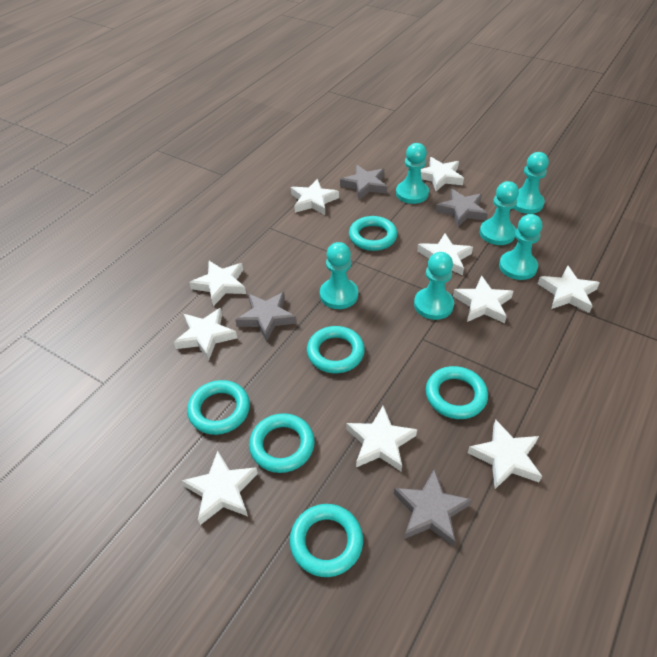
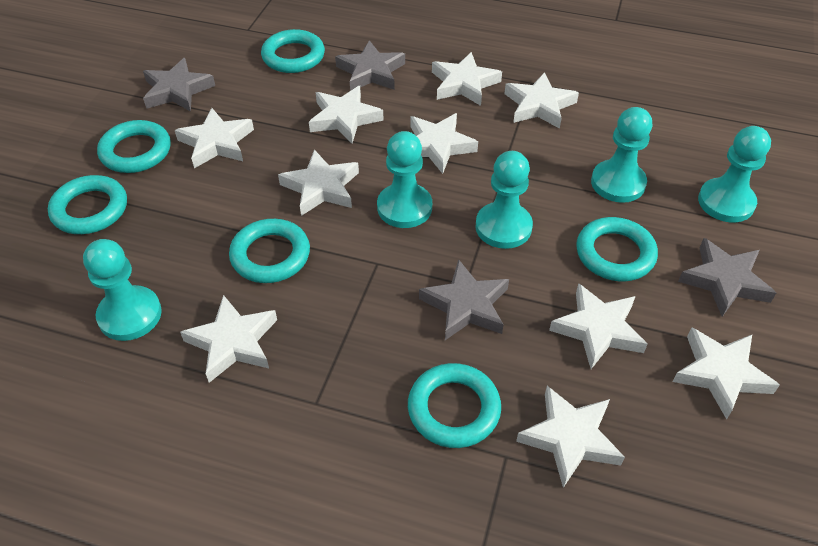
turquoise pawn: 6 -> 5

